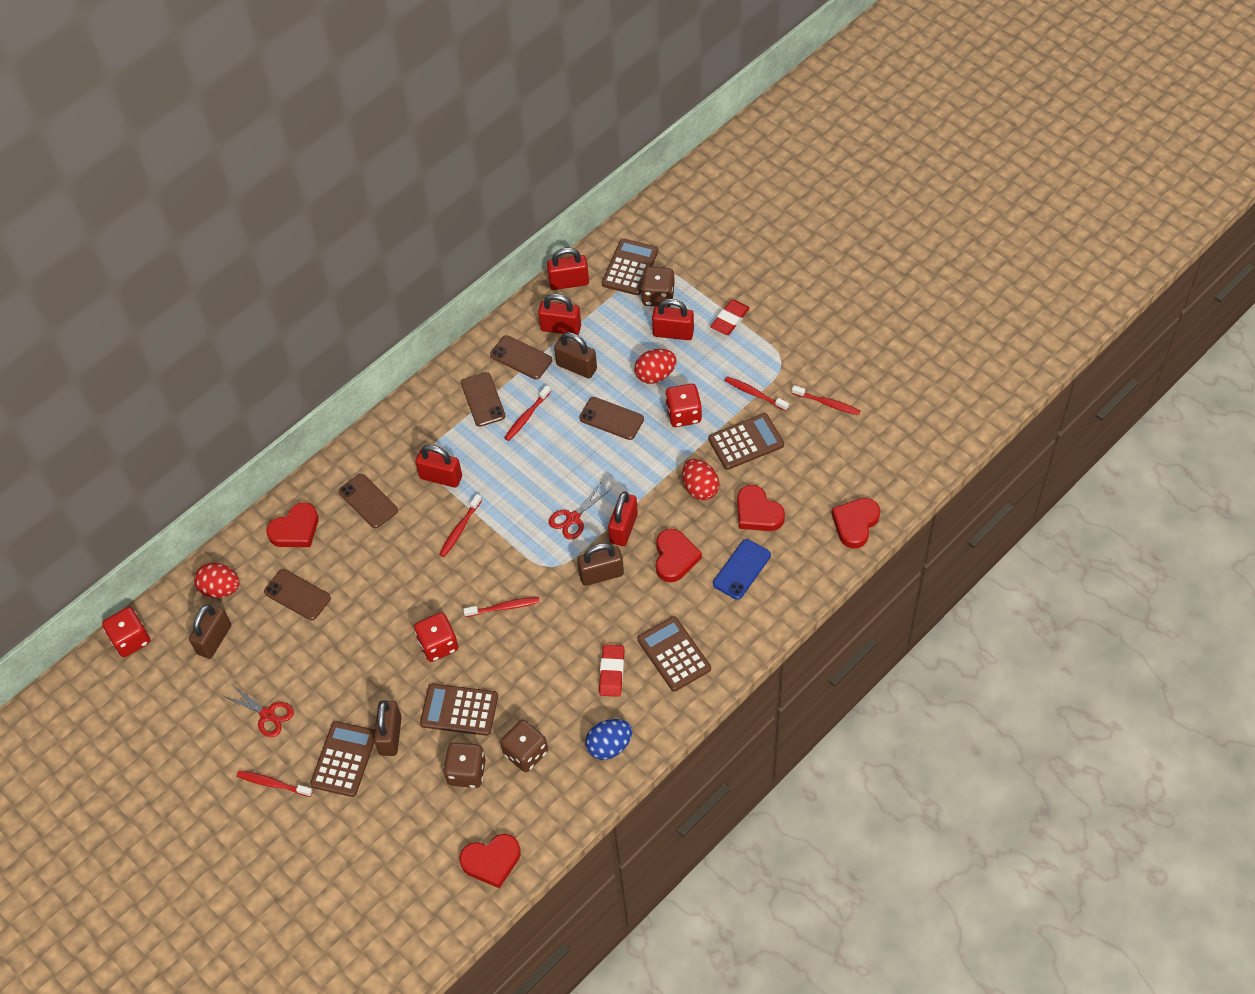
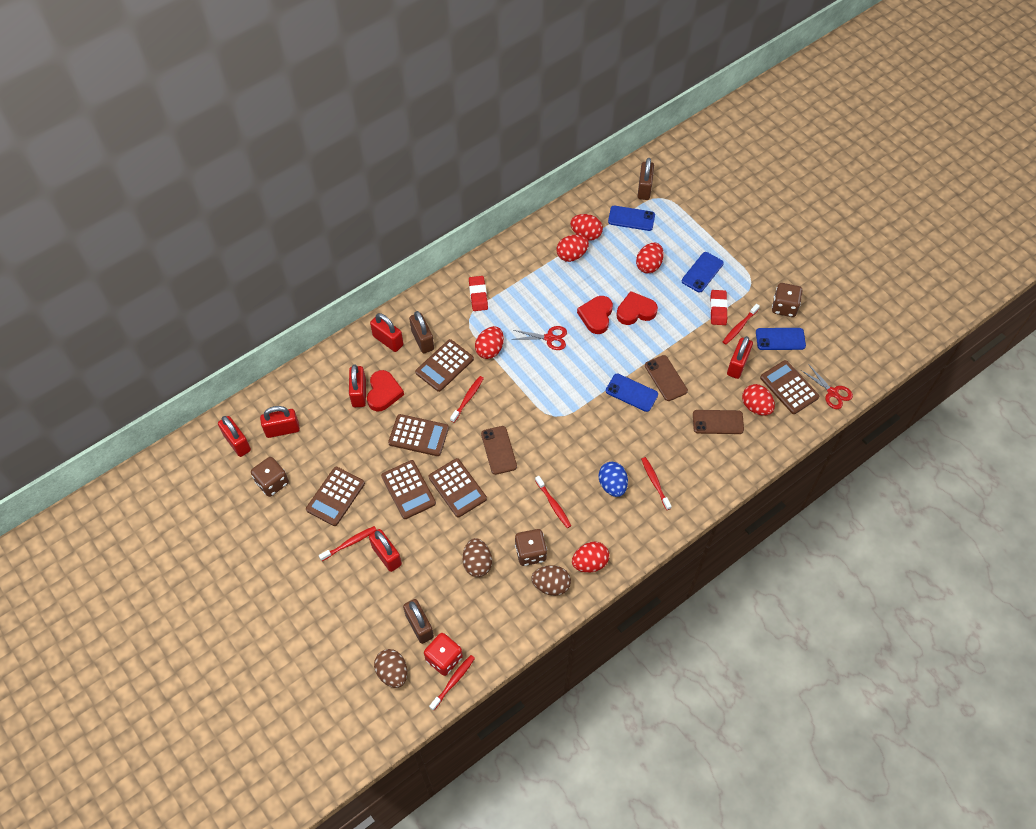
blue phone: 1 -> 4
brown calculator: 5 -> 6
brown egg: 0 -> 3
brown padlock: 4 -> 3
brown phone: 5 -> 3
red dice: 3 -> 1
red egg: 3 -> 6
red heart: 5 -> 3
red padlock: 5 -> 6

